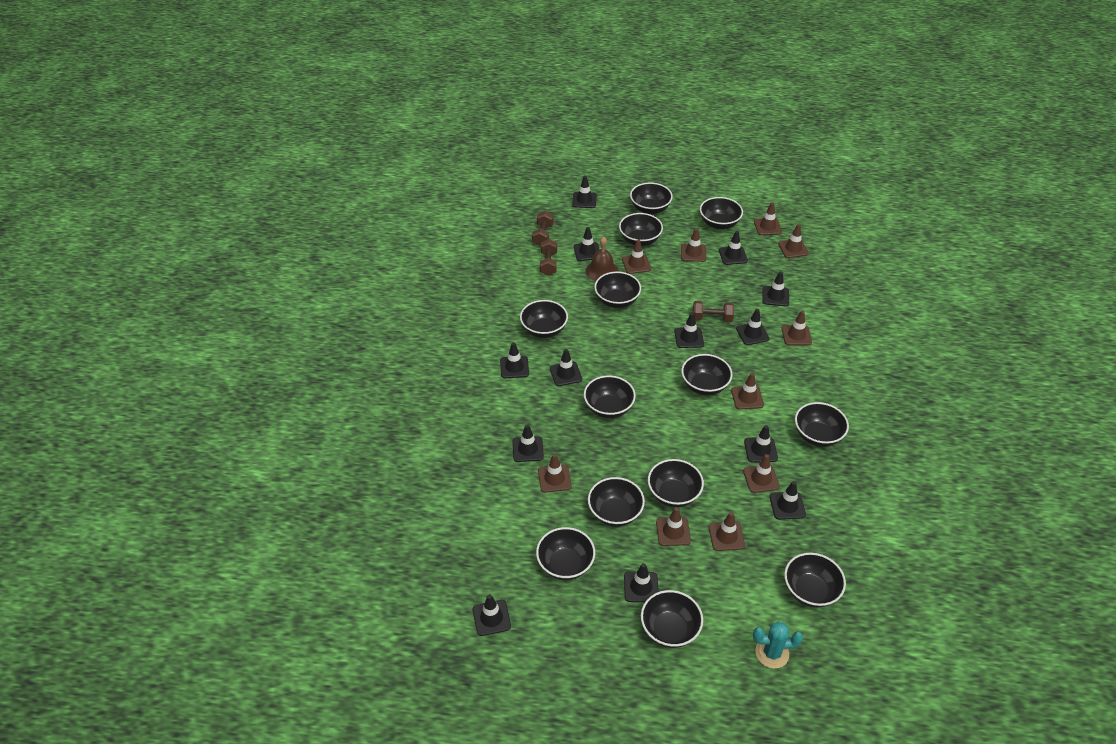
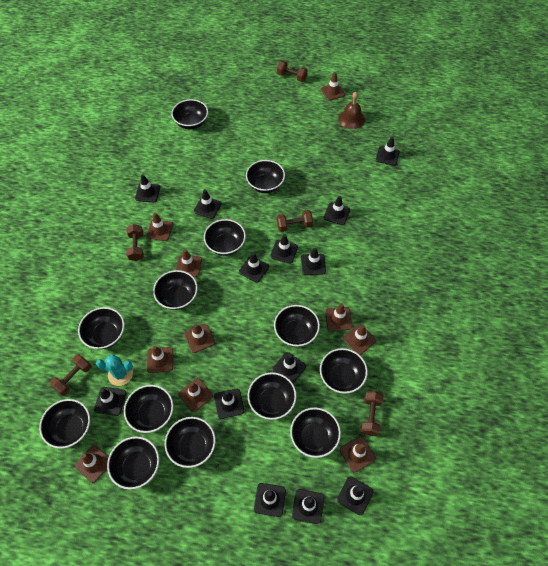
brown dumbbell: 3 -> 5

